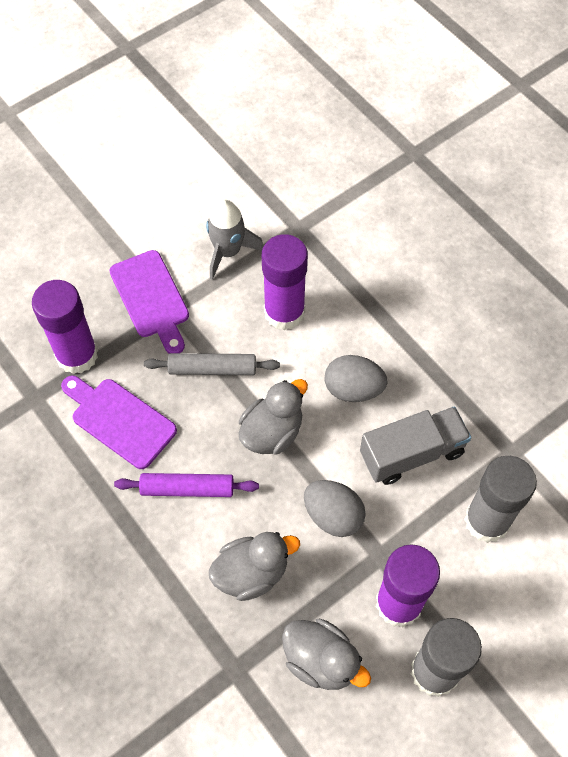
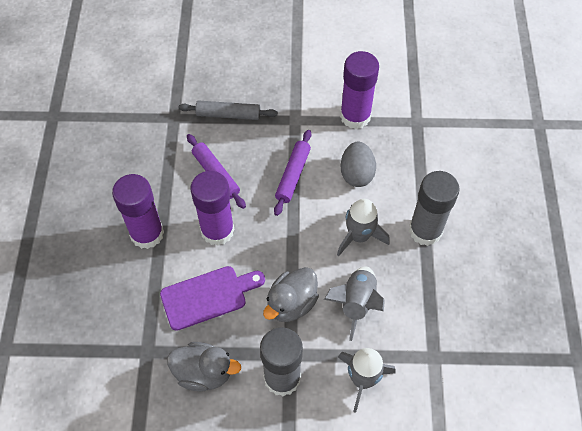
grey duck: 3 -> 2
grey egg: 2 -> 1
grey rocket: 1 -> 3
grey truck: 1 -> 0
purple cutting board: 2 -> 1
purple rolling pin: 1 -> 2

